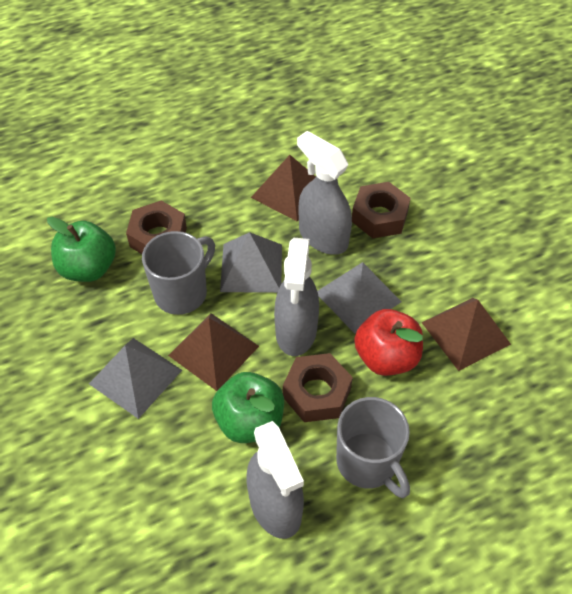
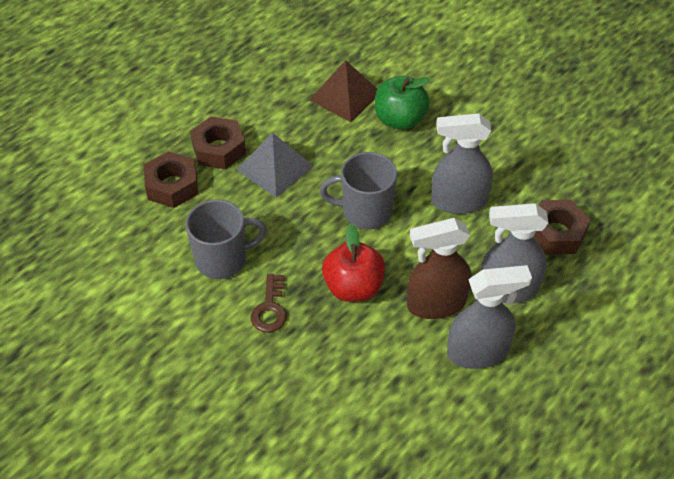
brown key: 0 -> 1
brown pyramid: 3 -> 1
brown spray bottle: 0 -> 1
green apple: 2 -> 1
grey pyramid: 3 -> 1

